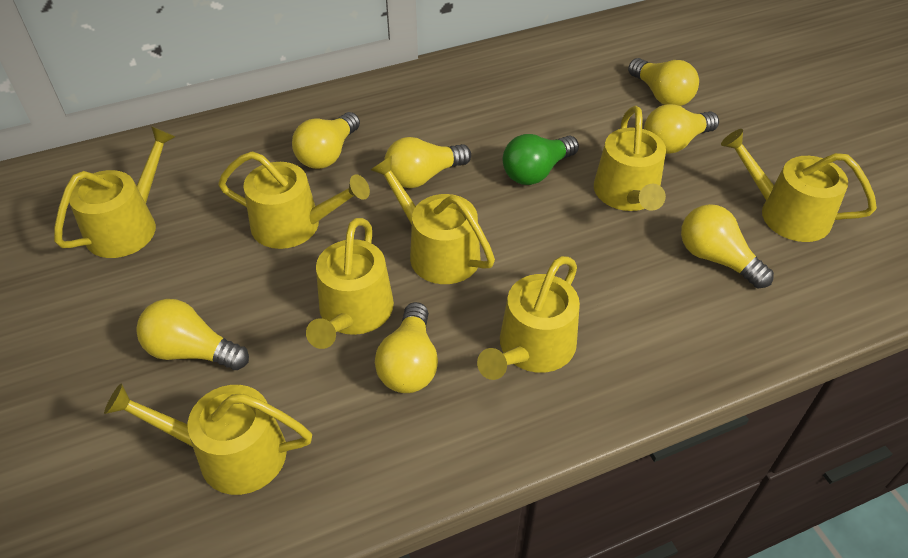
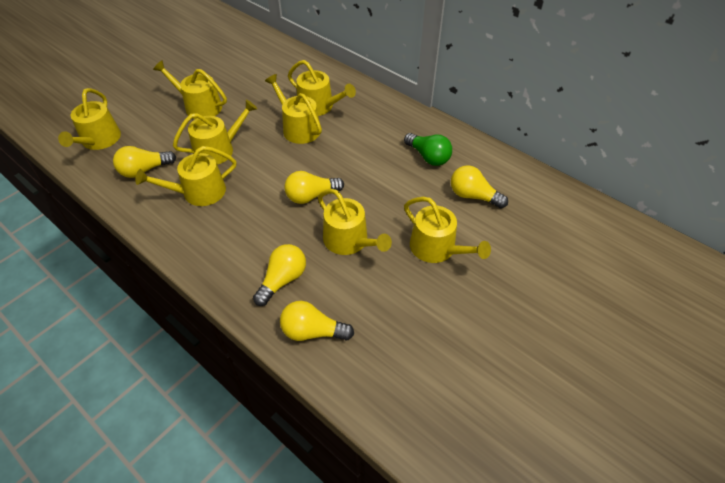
yellow light bulb: 7 -> 5

